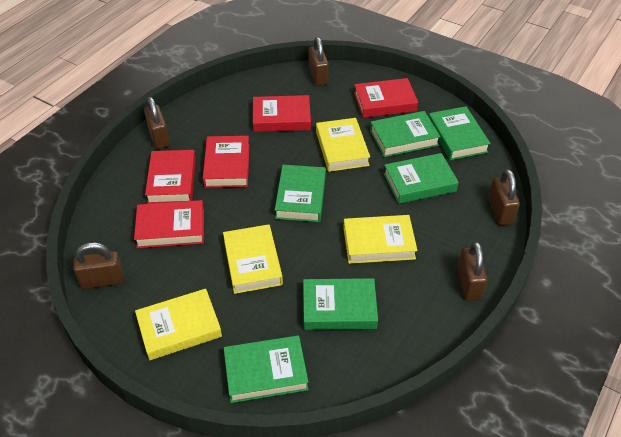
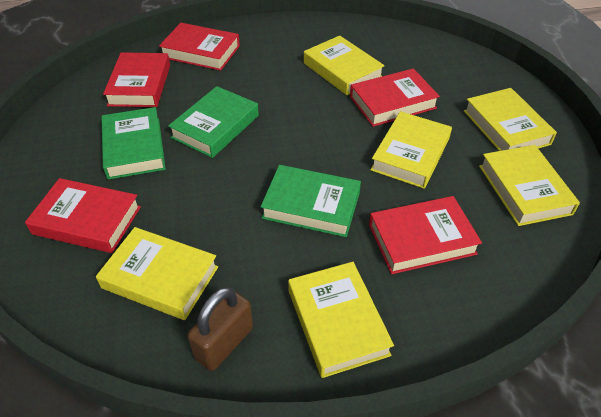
brown padlock: 5 -> 1
green book: 6 -> 3
yellow book: 4 -> 6

